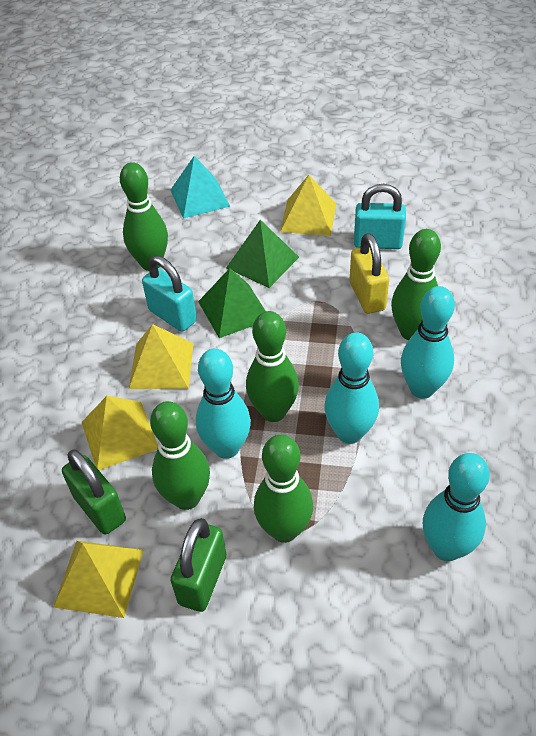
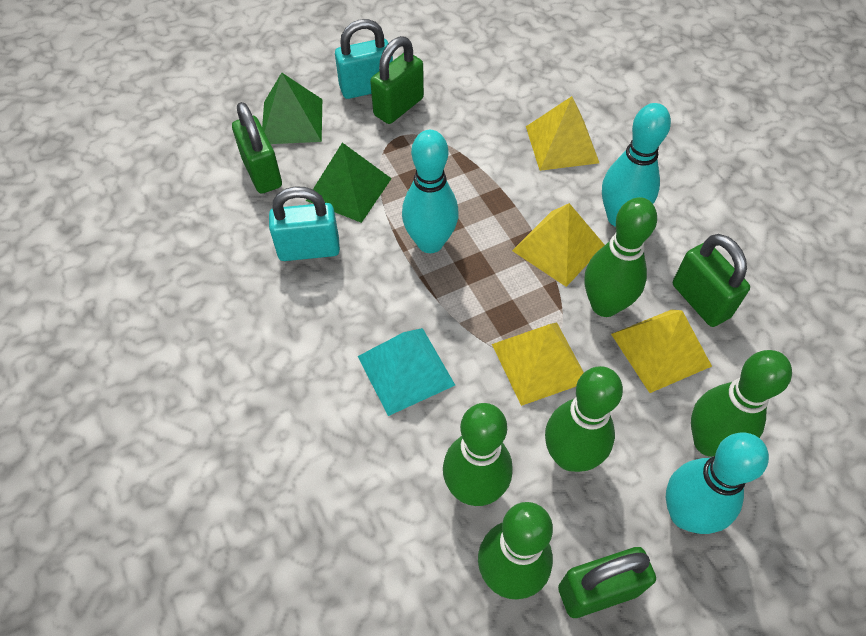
green padlock: 2 -> 4
turquoise bowling pin: 4 -> 3
yellow padlock: 1 -> 0

